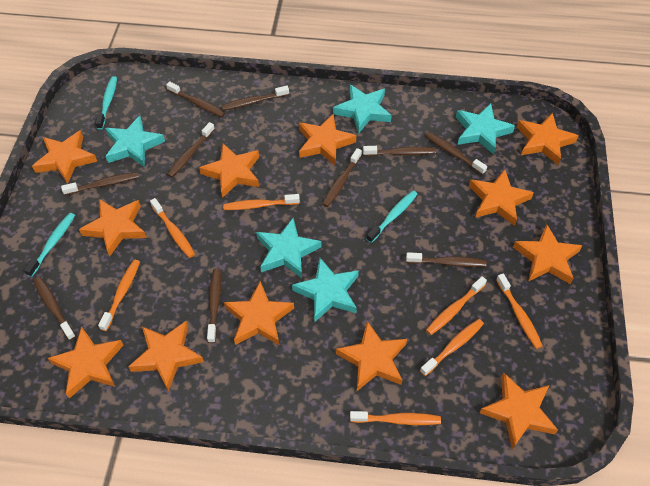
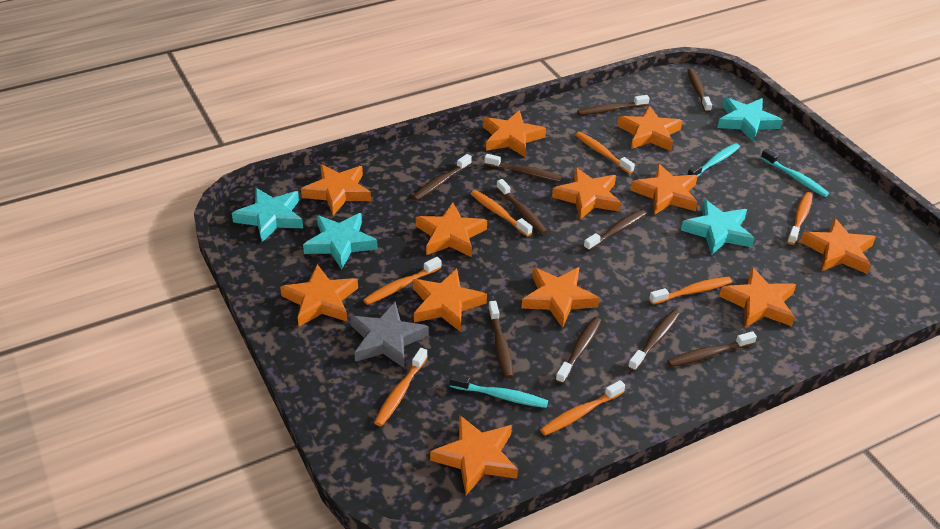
grey star: 0 -> 1
turquoise star: 5 -> 4

